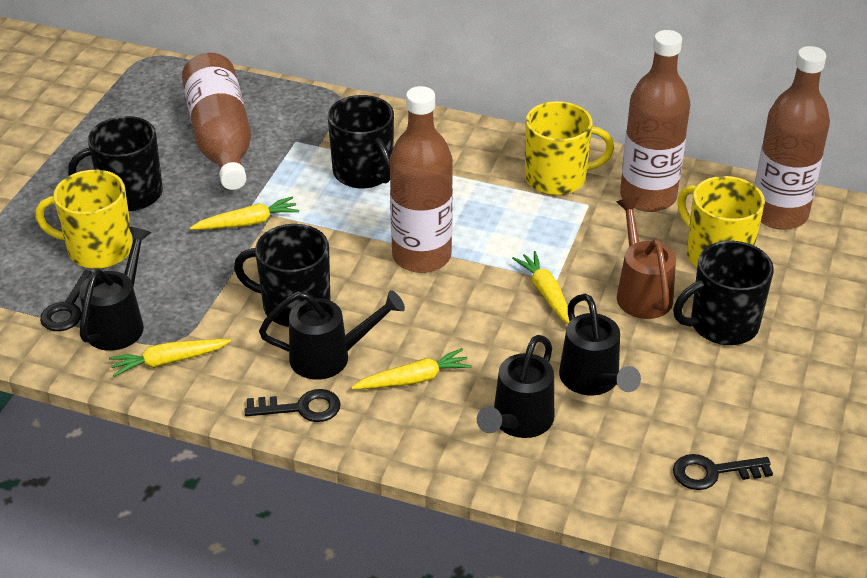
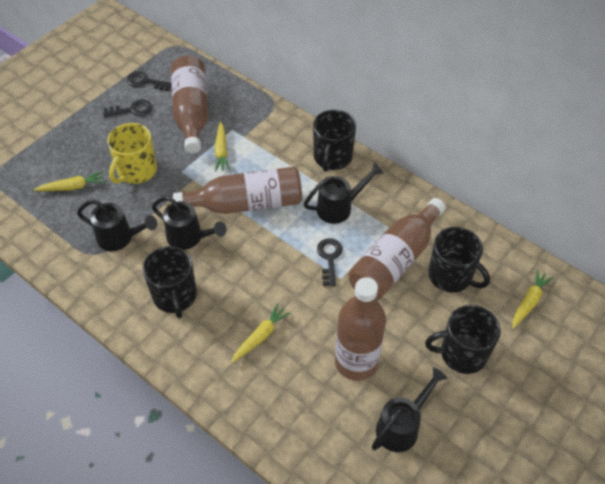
brown watering can: 1 -> 0
yellow mug: 3 -> 1

